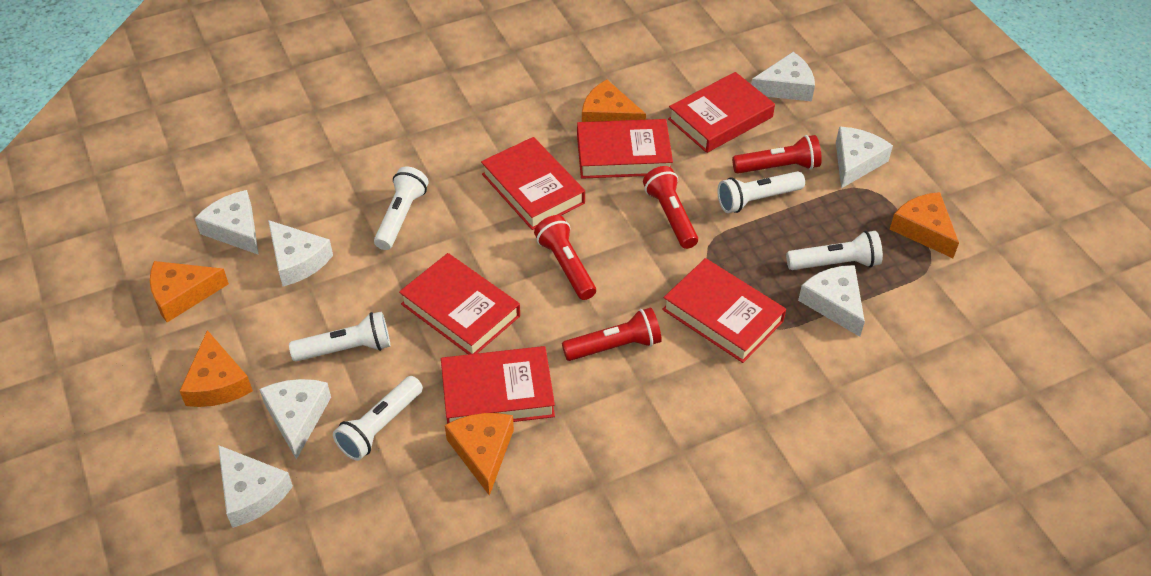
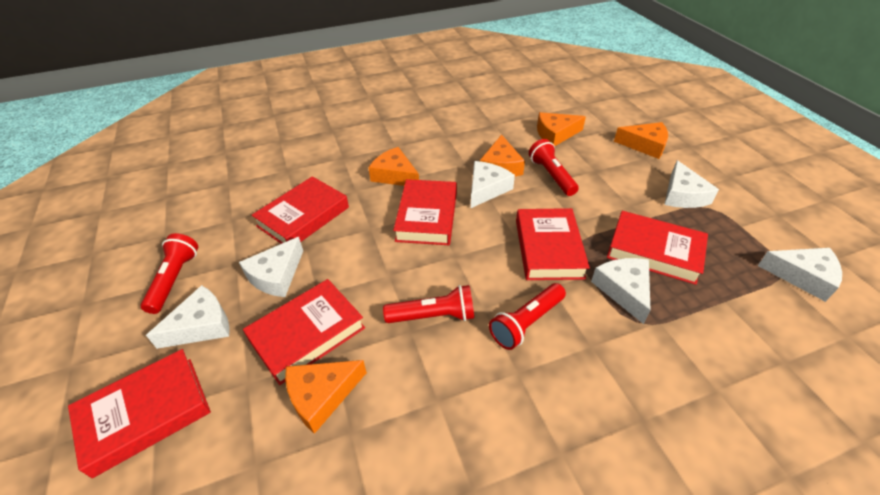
white cheese: 7 -> 6
white flashlight: 5 -> 0

